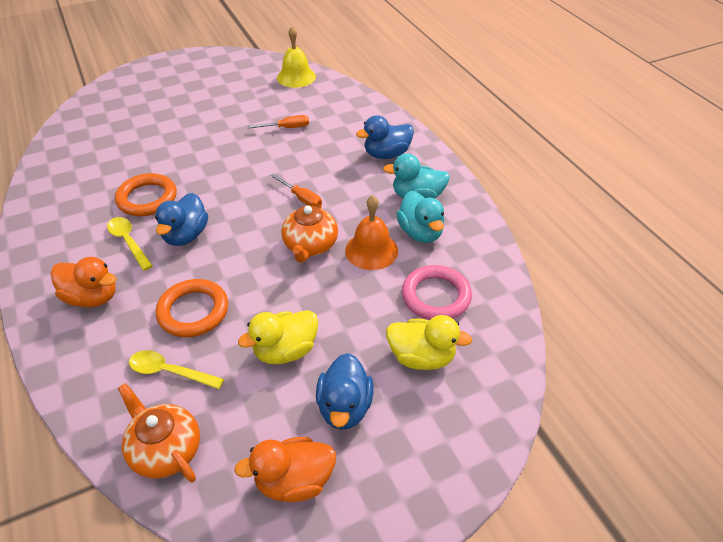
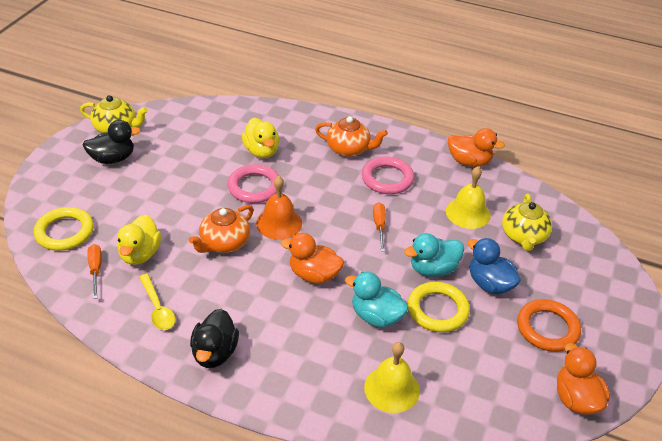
black duck: 0 -> 2
blue duck: 3 -> 1
orange duck: 2 -> 3
orange ring: 2 -> 1
pink ring: 1 -> 2
yellow bell: 1 -> 2
yellow ring: 0 -> 2
yellow spoon: 2 -> 1
yellow teapot: 0 -> 2

